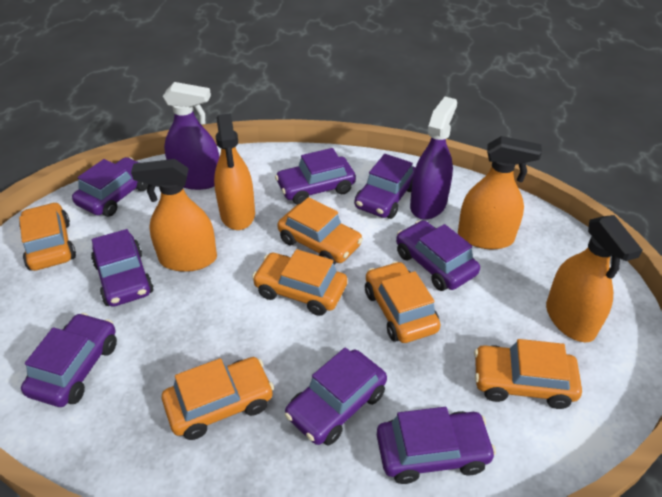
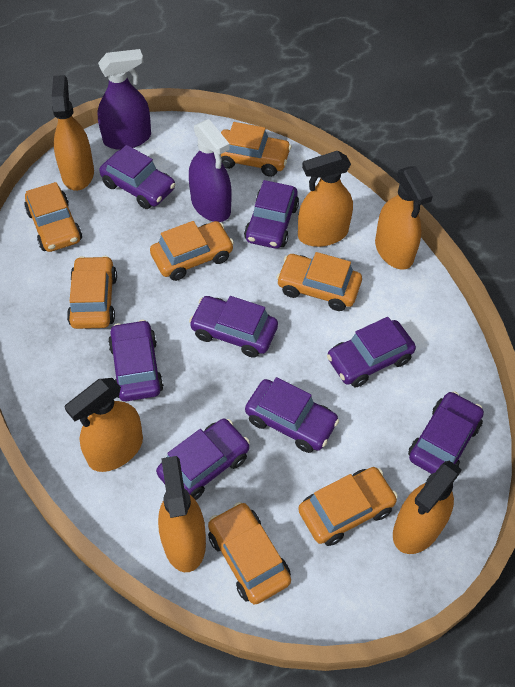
orange car: 6 -> 7
orange spray bottle: 4 -> 6

